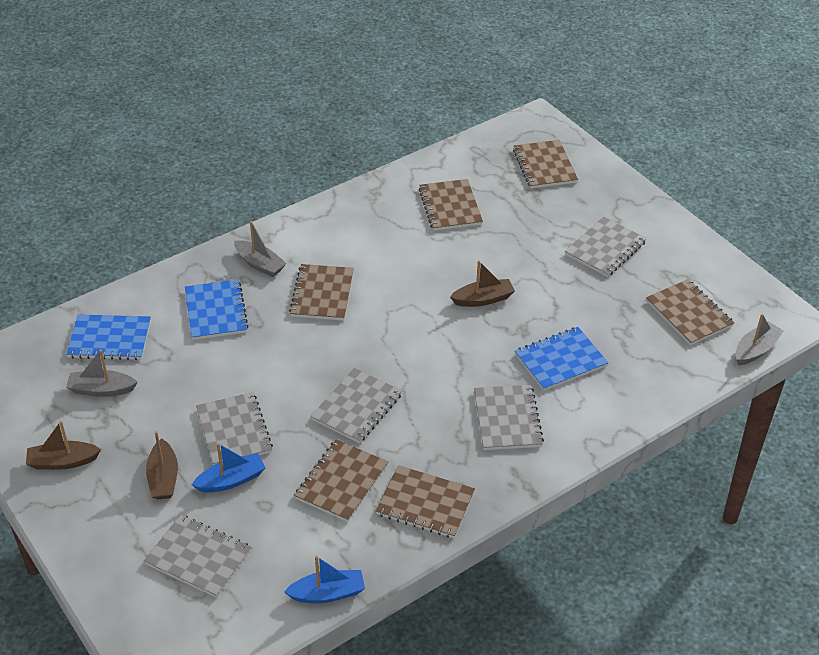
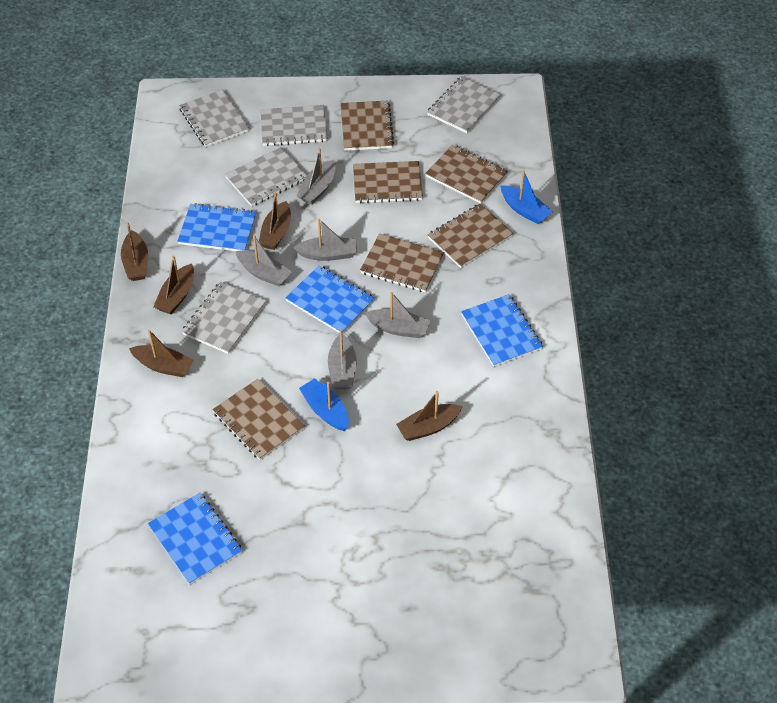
blue notebook: 3 -> 4
brown boat: 3 -> 5
grey boat: 3 -> 5

